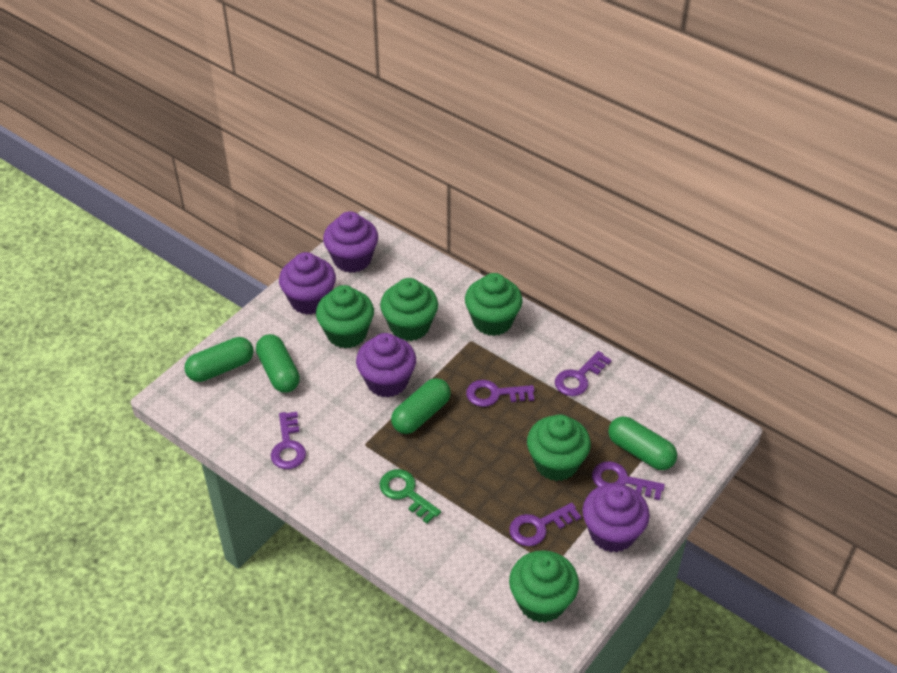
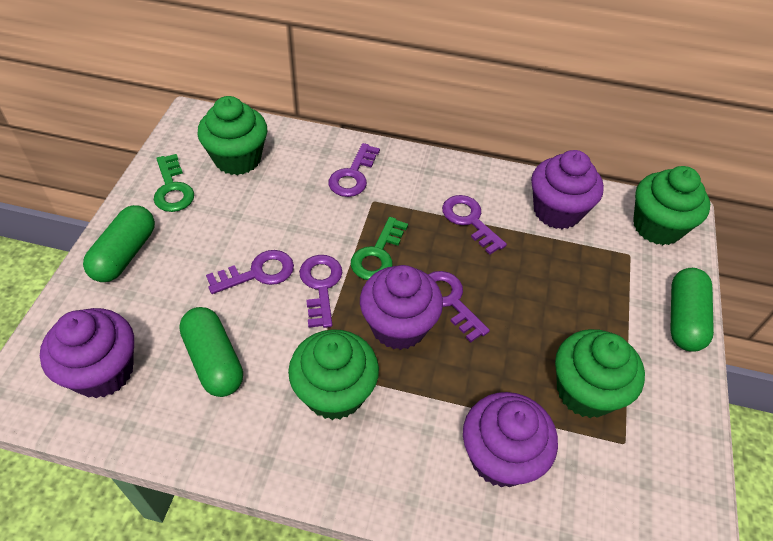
green capsule: 4 -> 3
green cupcake: 5 -> 4
green key: 1 -> 2

